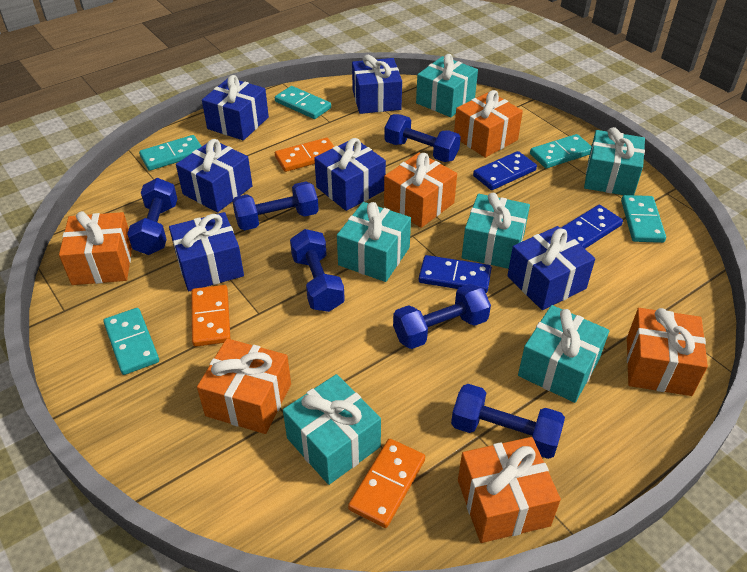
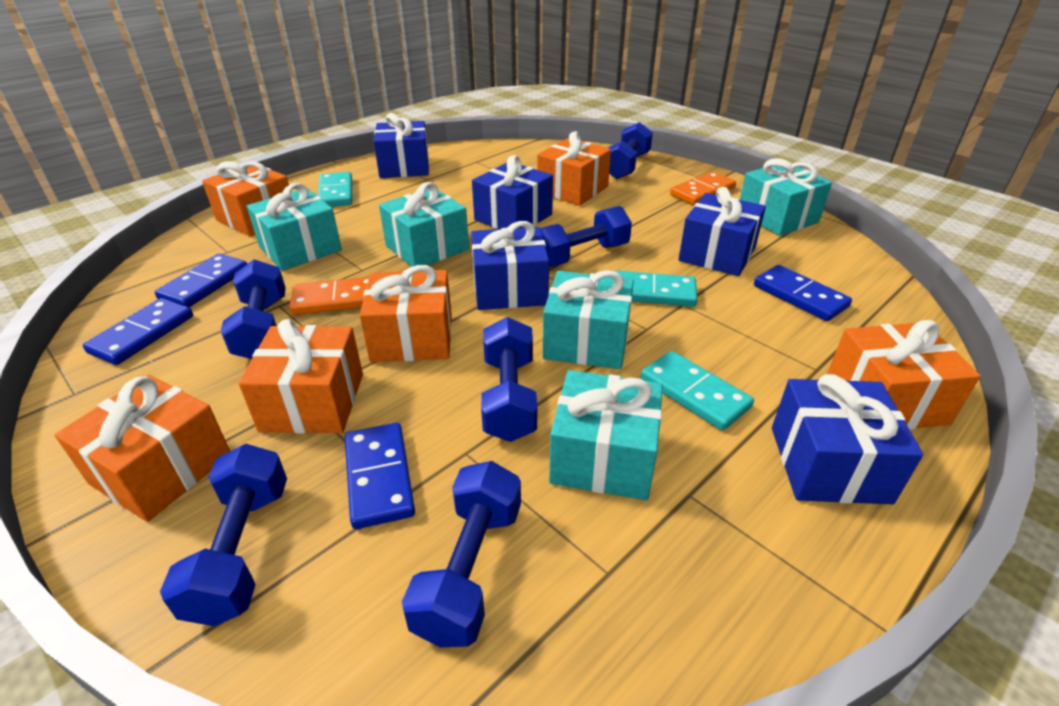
blue domino: 3 -> 4
blue gift: 6 -> 5
orange domino: 3 -> 2
turquoise domino: 5 -> 3
turquoise gift: 6 -> 5

